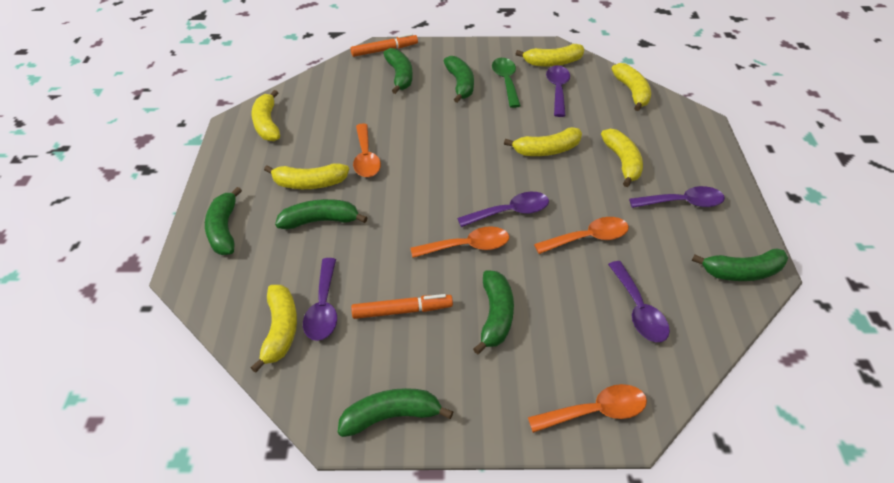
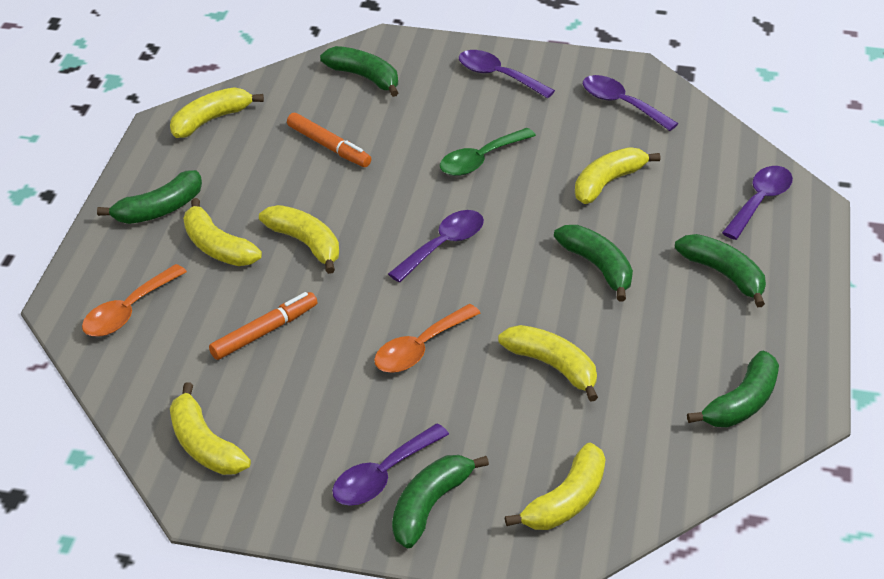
green banana: 7 -> 6
orange spoon: 4 -> 2

